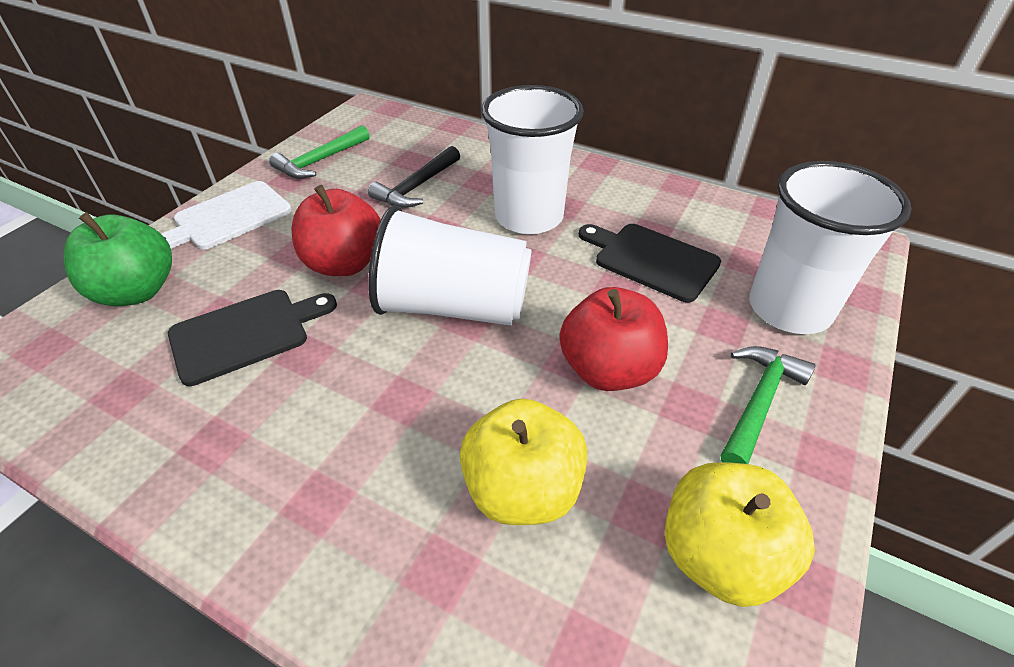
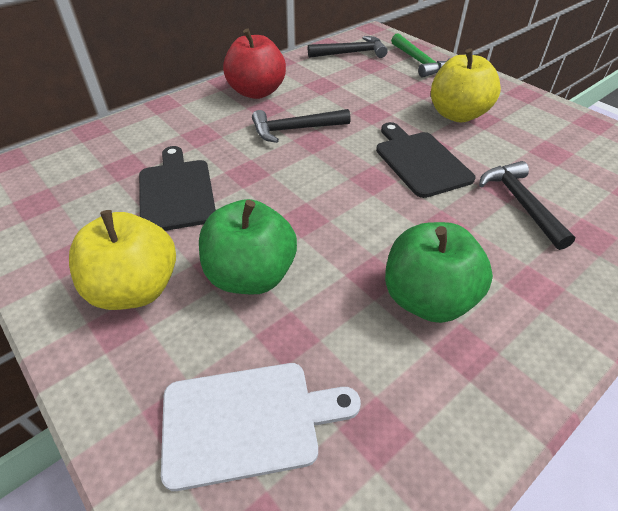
black hammer: 1 -> 3
green apple: 1 -> 2
green hammer: 2 -> 1
red apple: 2 -> 1
white cup: 3 -> 0

